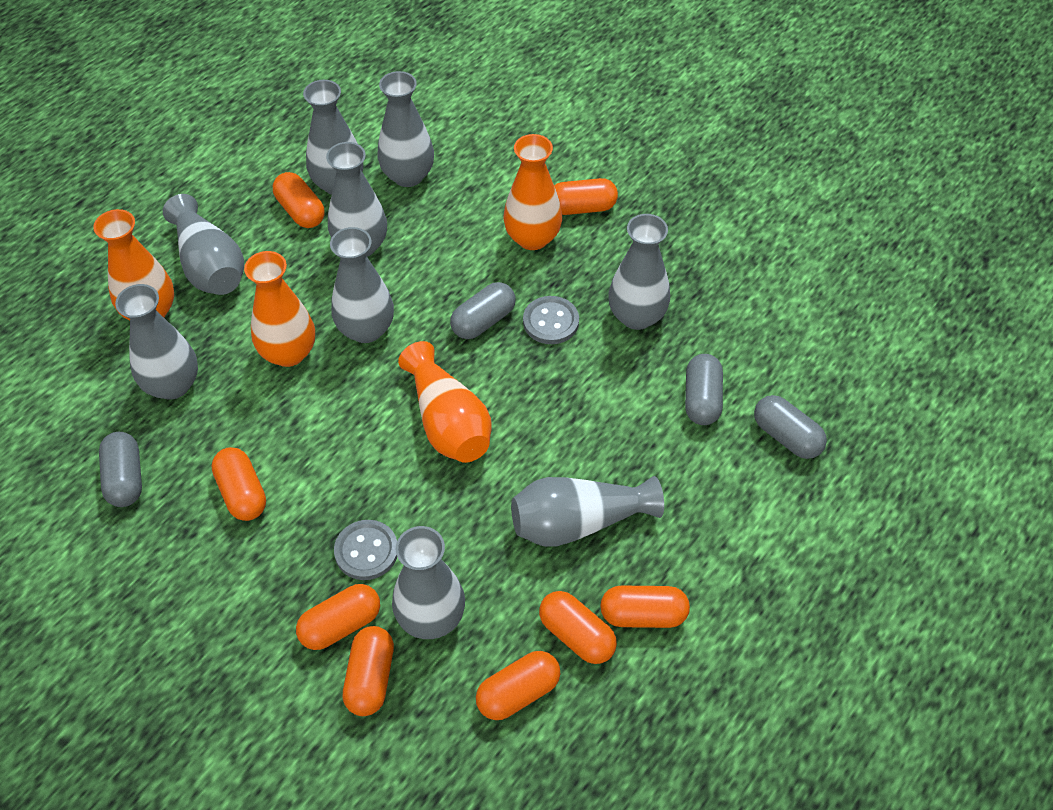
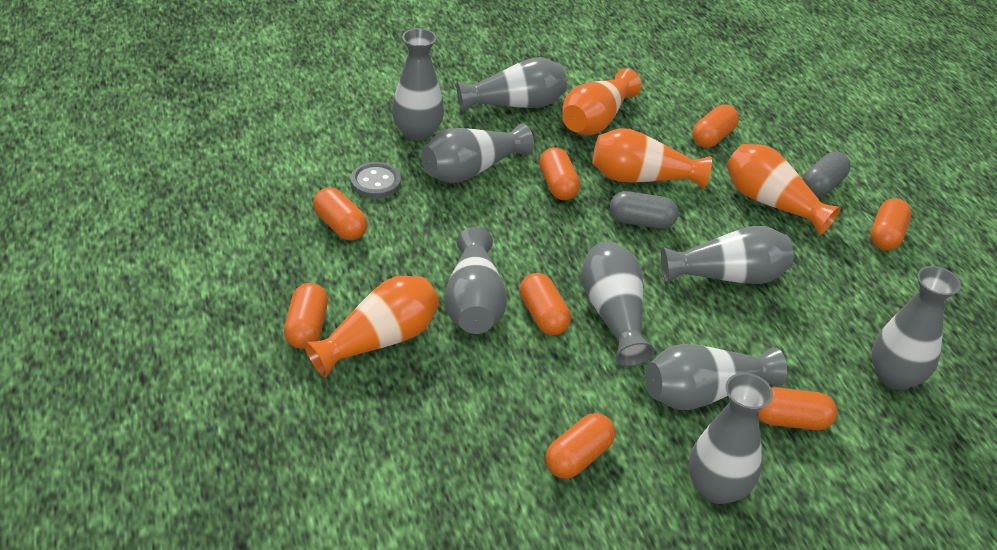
grey button: 2 -> 1
grey capsule: 4 -> 2

